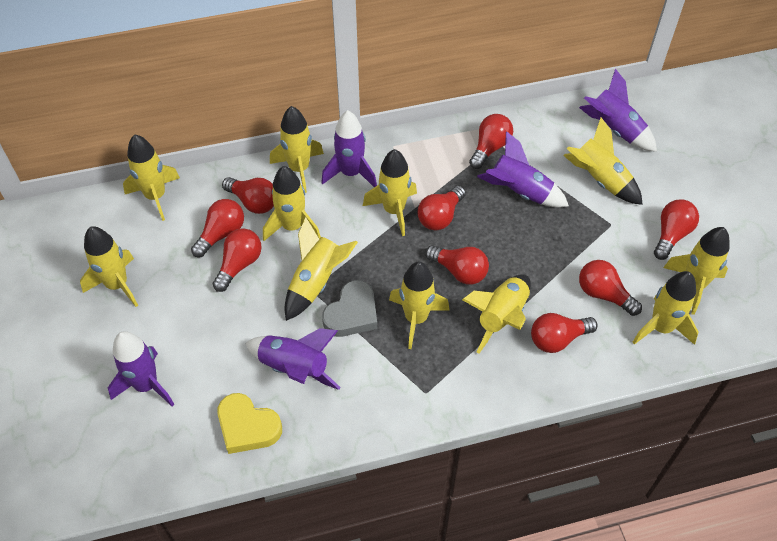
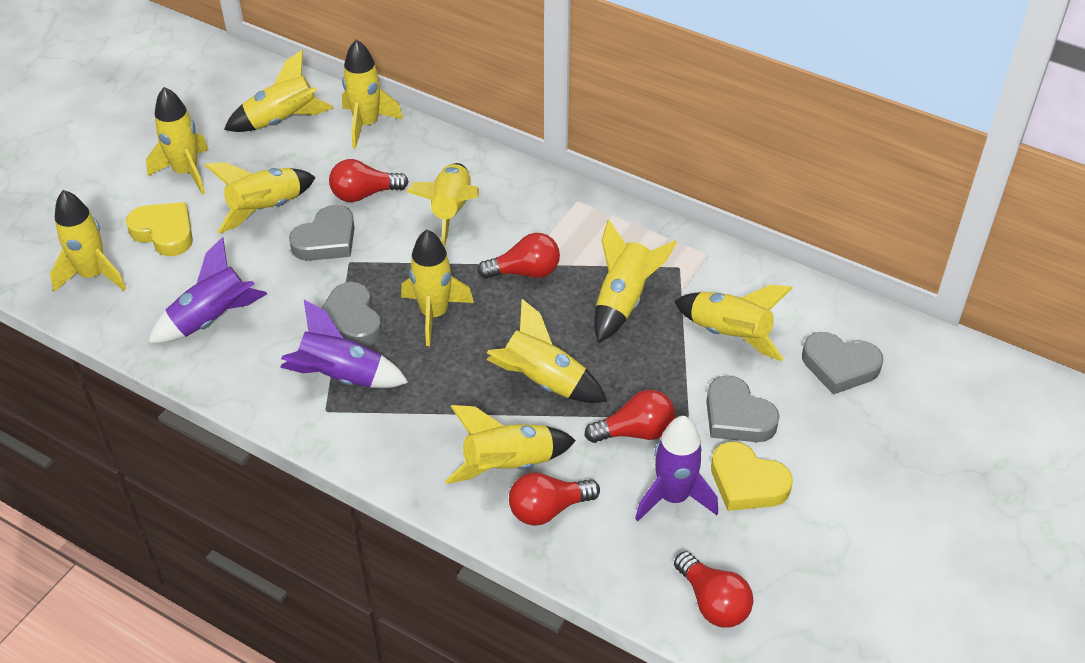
grey heart: 1 -> 4
purple rocket: 5 -> 3
red light bulb: 9 -> 5
yellow heart: 1 -> 2

